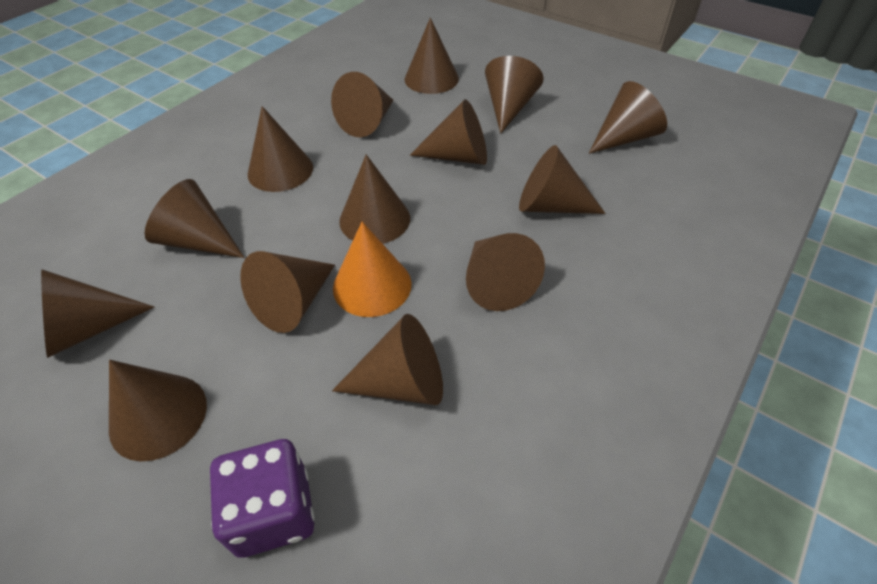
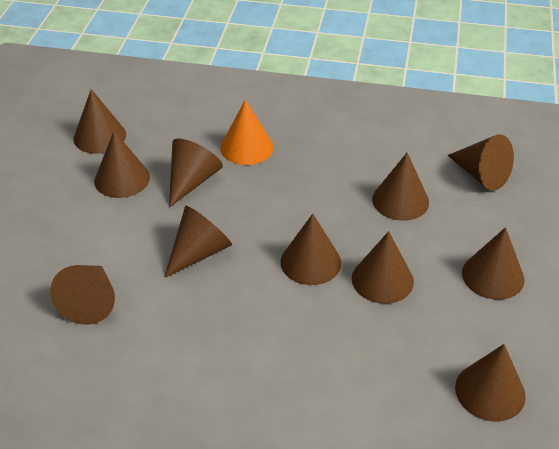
brown cone: 14 -> 11
purple dice: 1 -> 0

